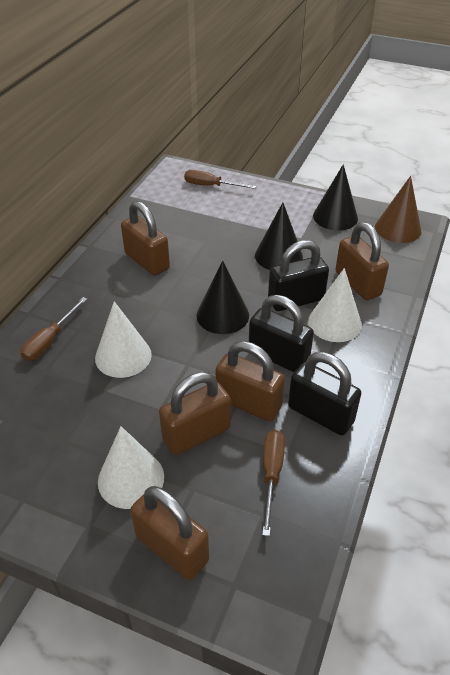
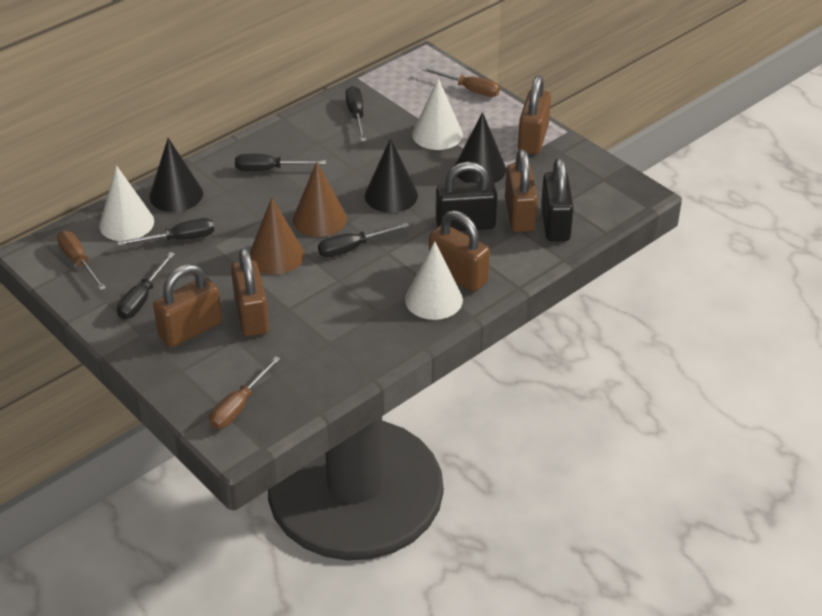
black padlock: 3 -> 2
black screwdriver: 0 -> 5
brown cone: 1 -> 2

